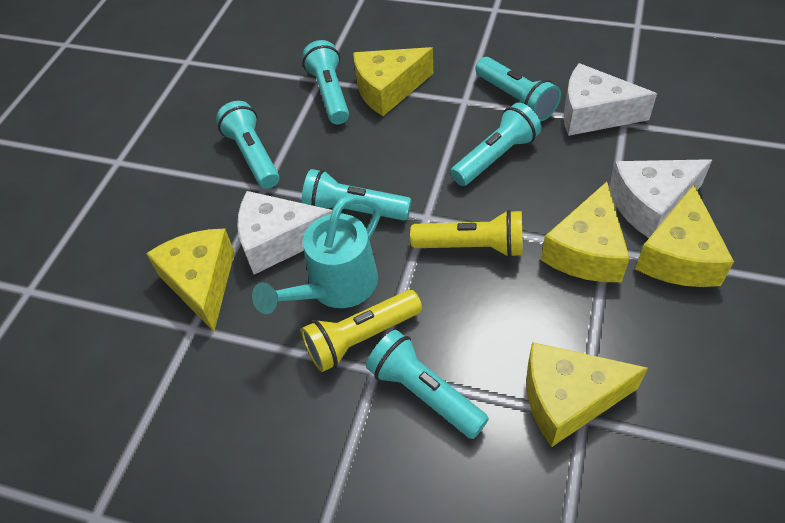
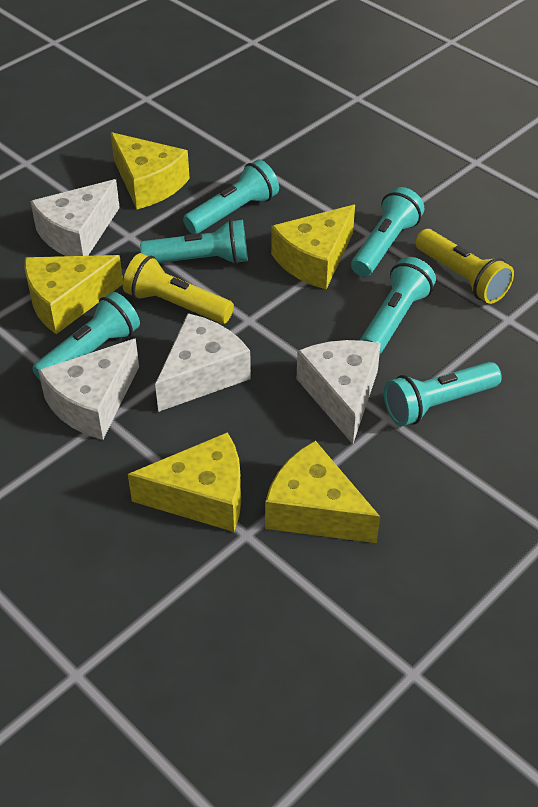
turquoise watering can: 1 -> 0
white cheese: 3 -> 4

